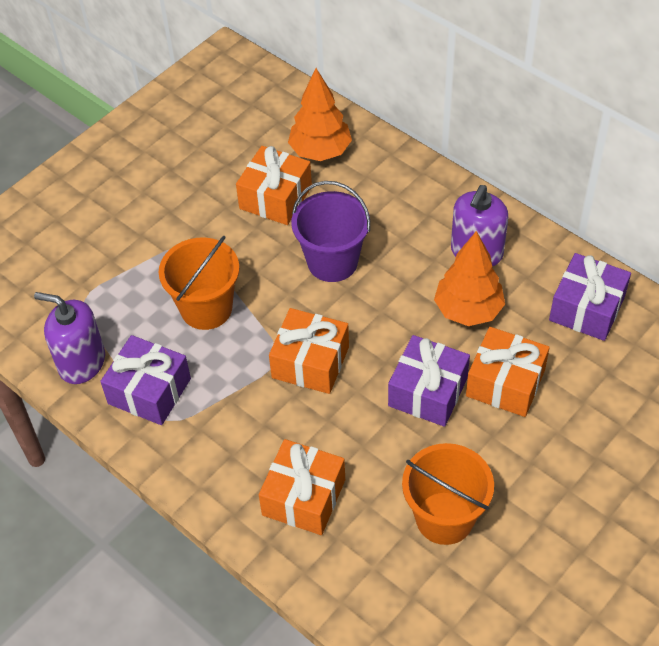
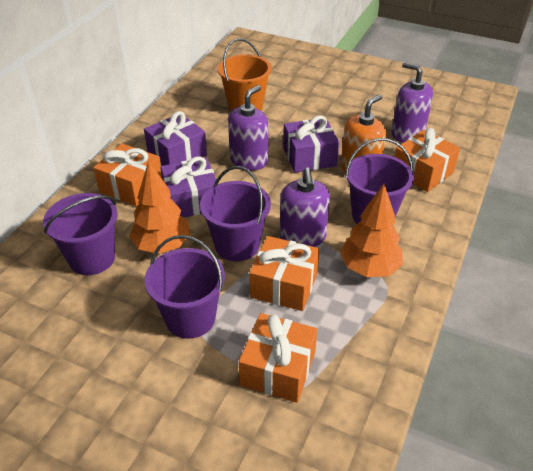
orange bucket: 2 -> 1
orange soap dispenser: 0 -> 1
purple bucket: 1 -> 4
purple soap dispenser: 2 -> 3

